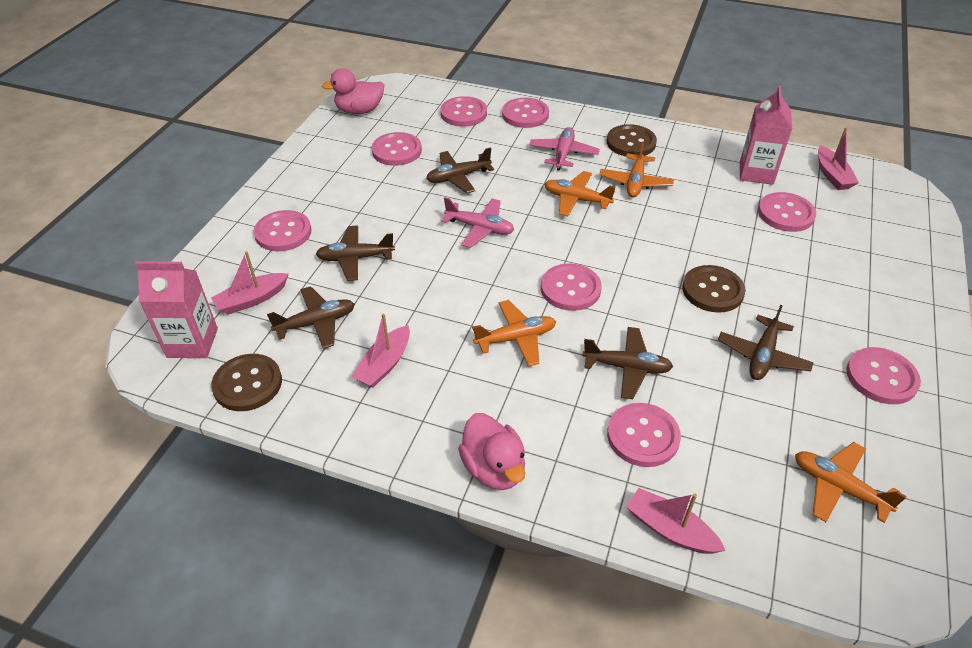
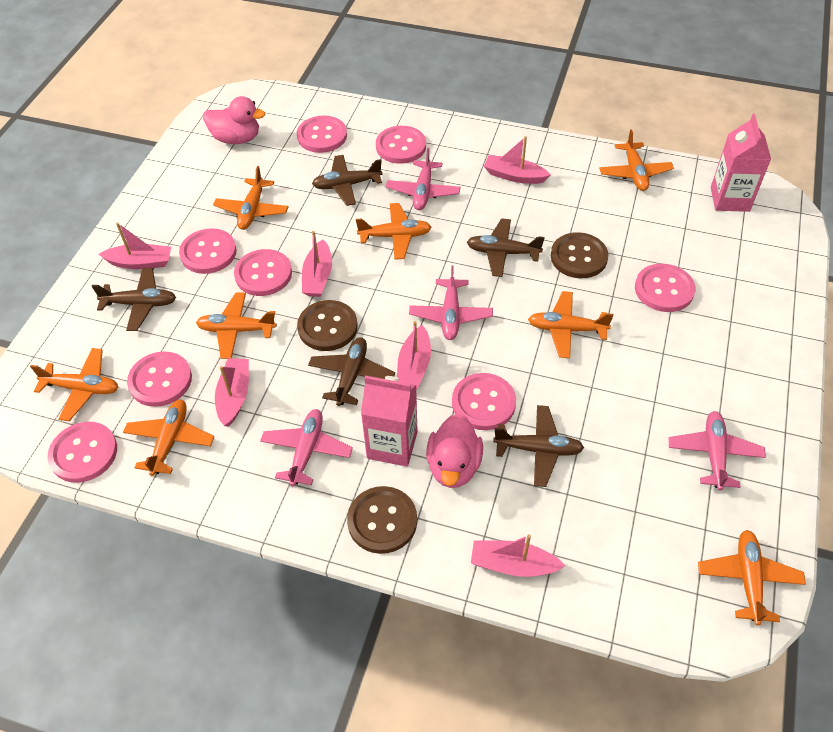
orange plane: 4 -> 8
pink boat: 4 -> 6
pink plane: 2 -> 4

